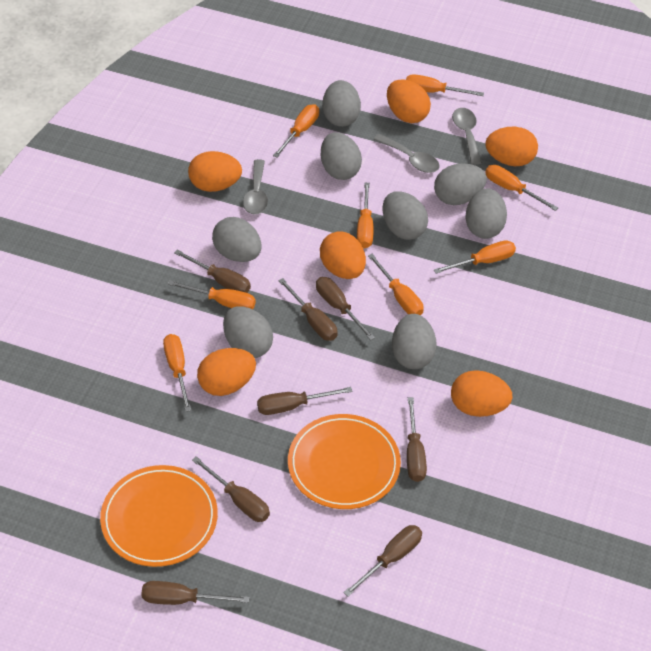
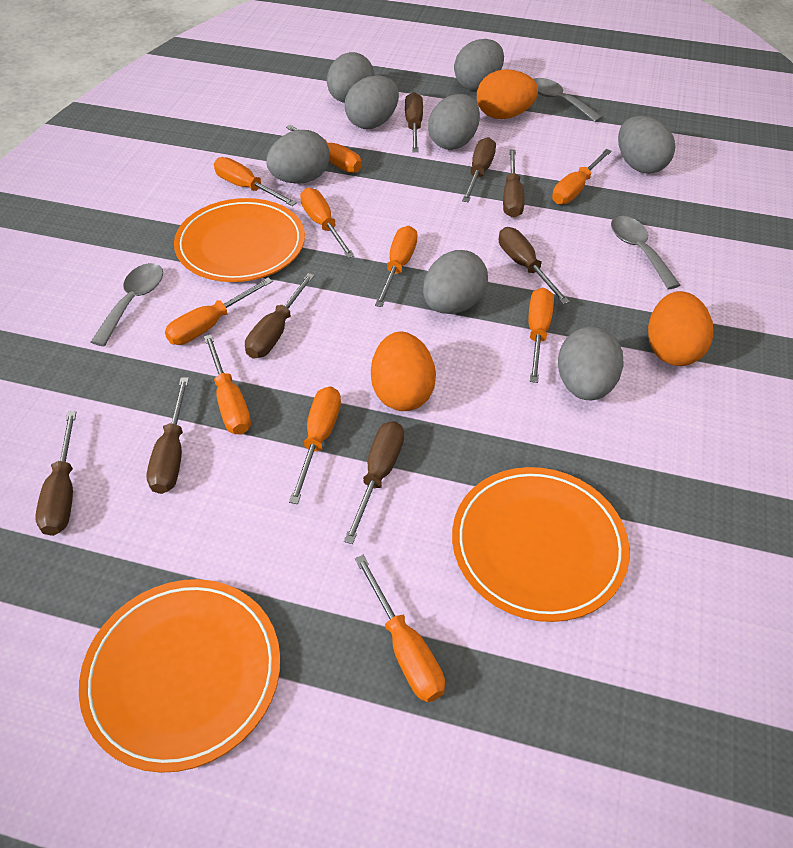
orange egg: 6 -> 3
orange plate: 2 -> 3
orange screwdriver: 8 -> 10

